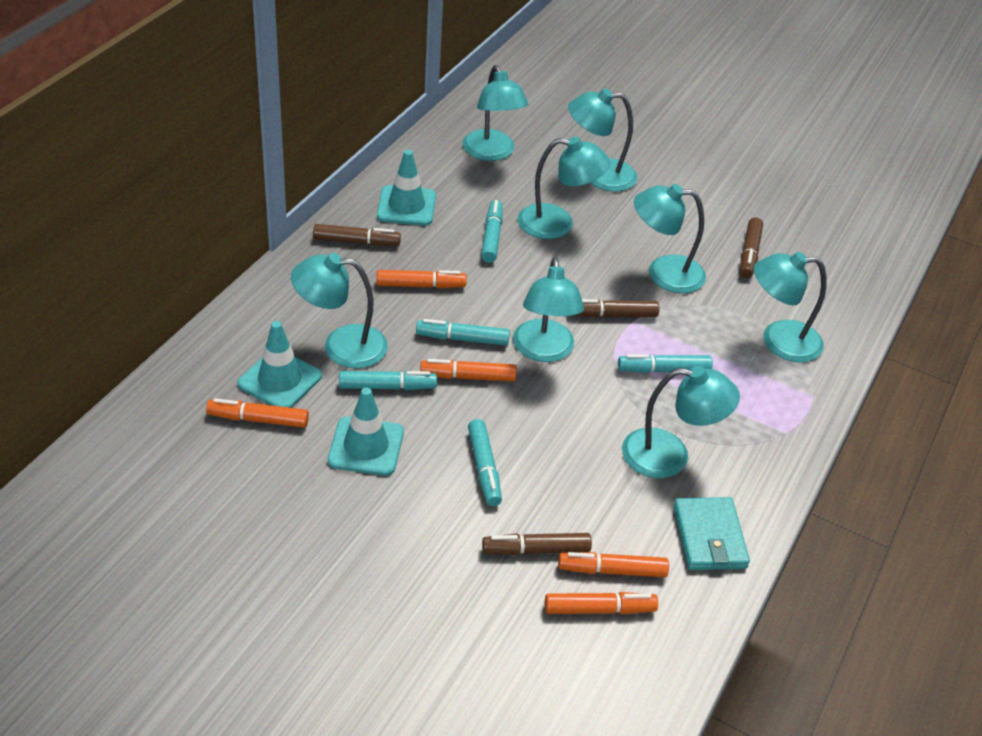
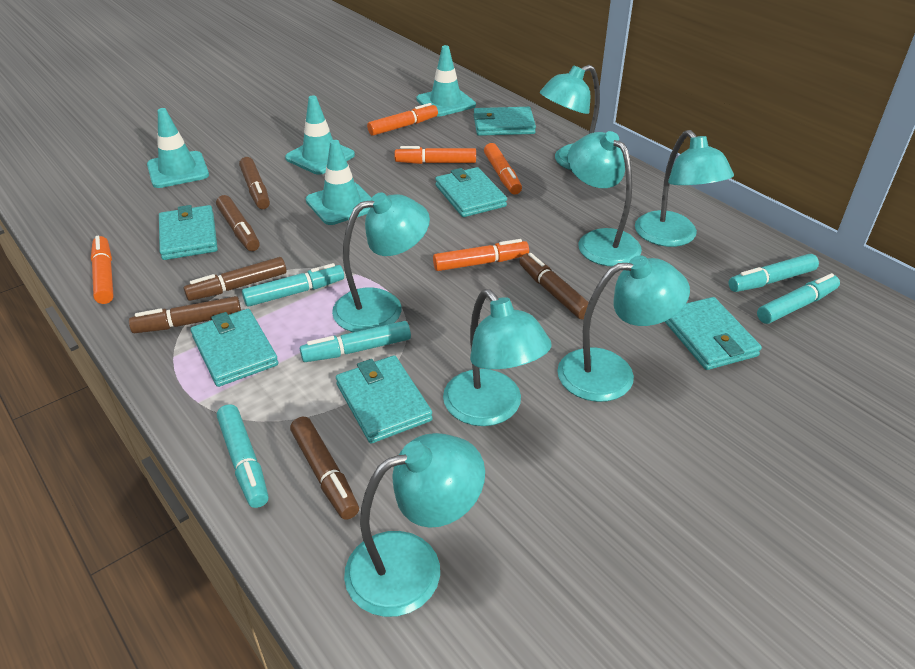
brown marker: 4 -> 6
turquoise lamp: 8 -> 7
turquoise traffic cone: 3 -> 4
turquoise wallet: 1 -> 6

